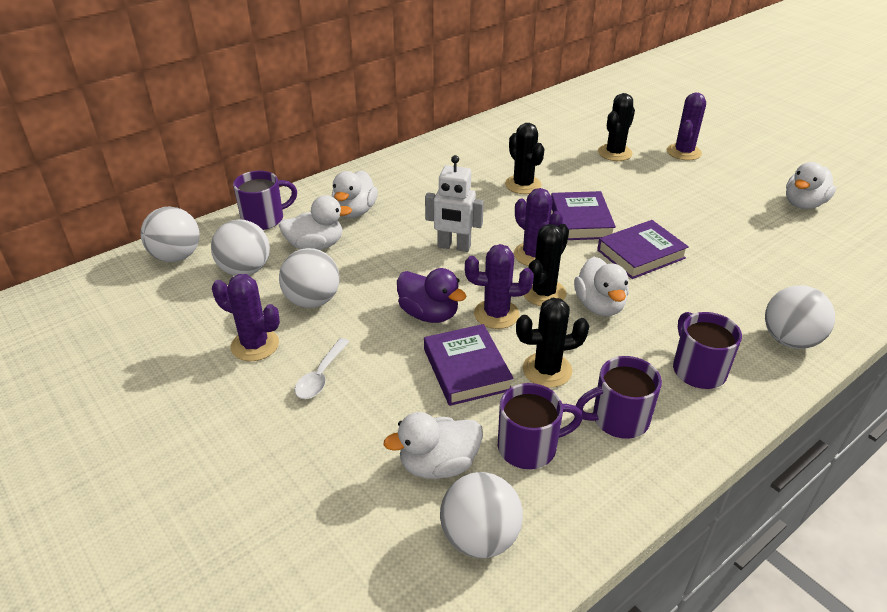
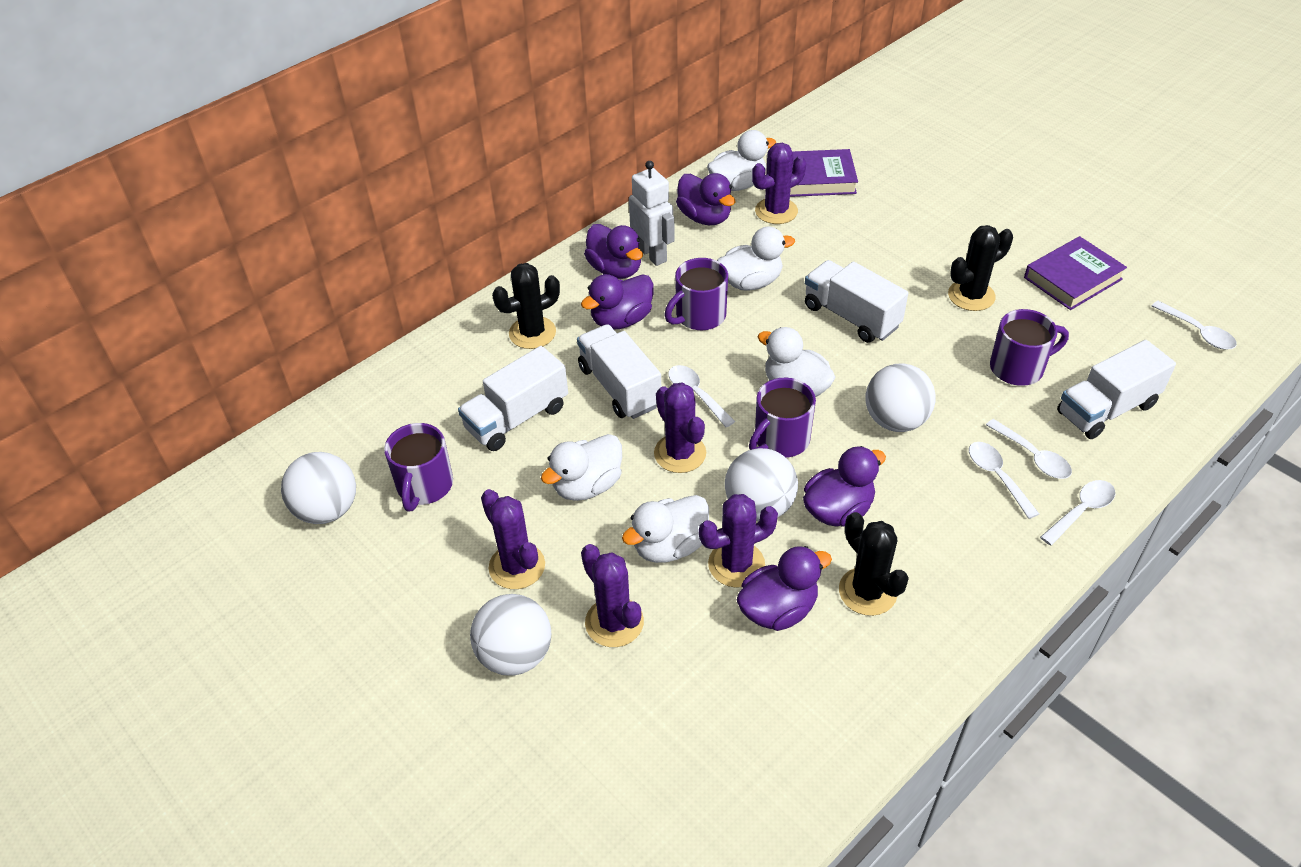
black cactus: 4 -> 3
purple book: 3 -> 2
purple cactus: 4 -> 5
purple duck: 1 -> 5
white ball: 5 -> 4
white spoon: 1 -> 5
white truck: 0 -> 4

